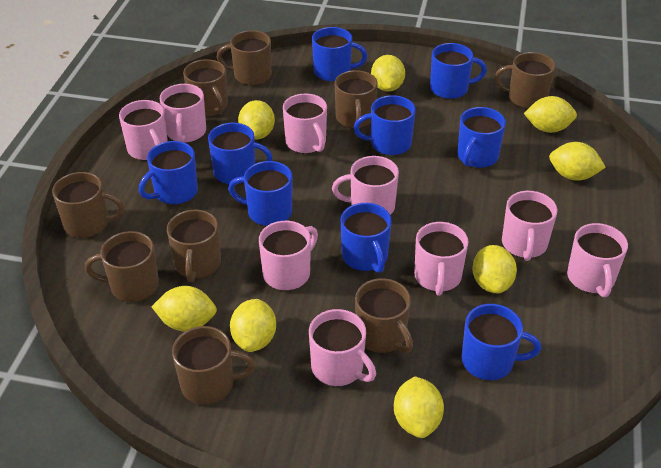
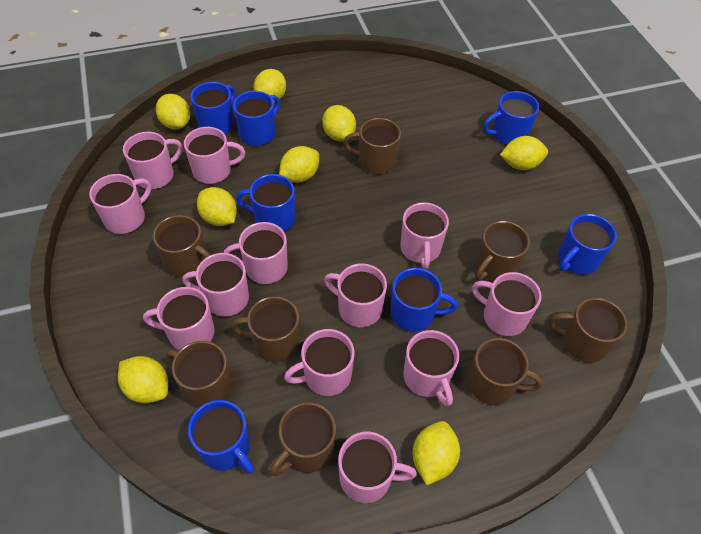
blue mug: 9 -> 7
brown mug: 9 -> 8
pink mug: 9 -> 12

